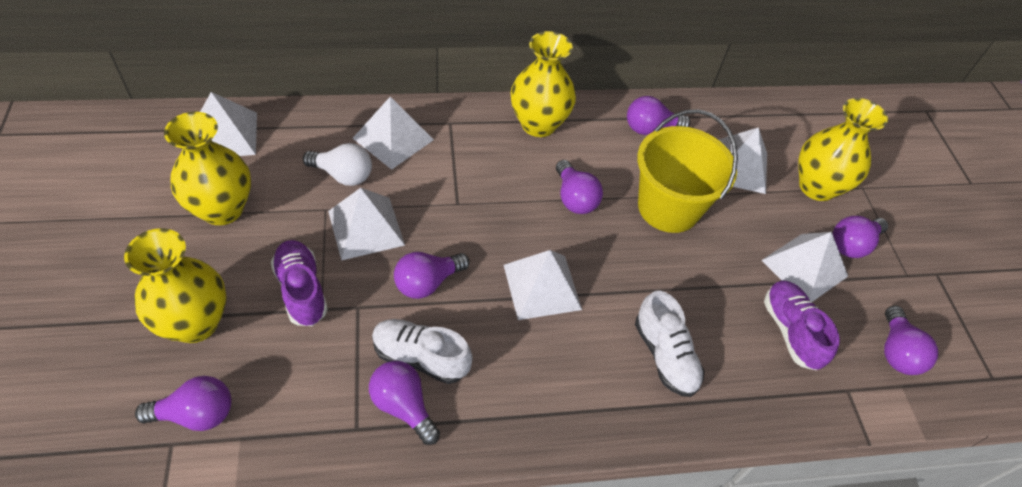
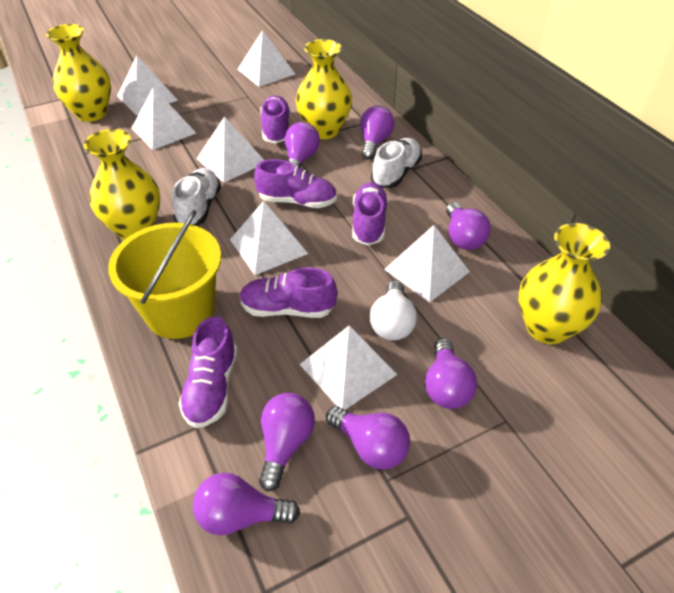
purple shoe: 2 -> 5
white pyramid: 6 -> 7

